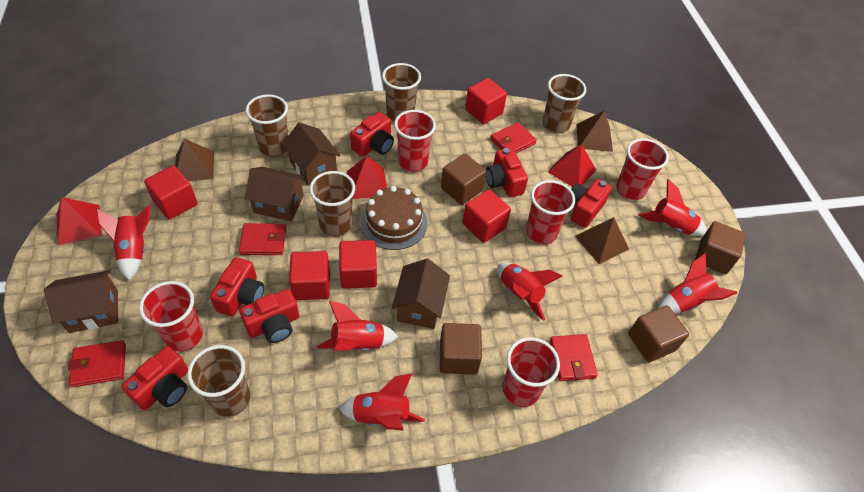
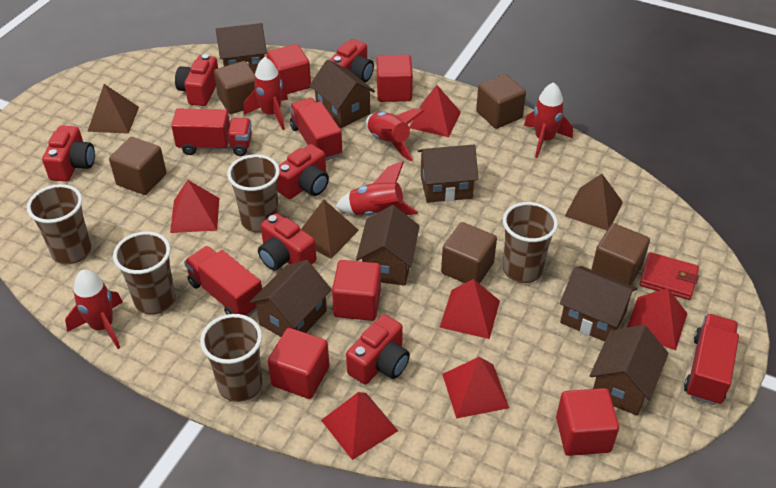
brown cake: 1 -> 0
brown cube: 4 -> 5
brown house: 4 -> 7
red cup: 5 -> 0
red pyramid: 3 -> 6
red rocket: 6 -> 5
red truck: 0 -> 4
red wallet: 4 -> 1

